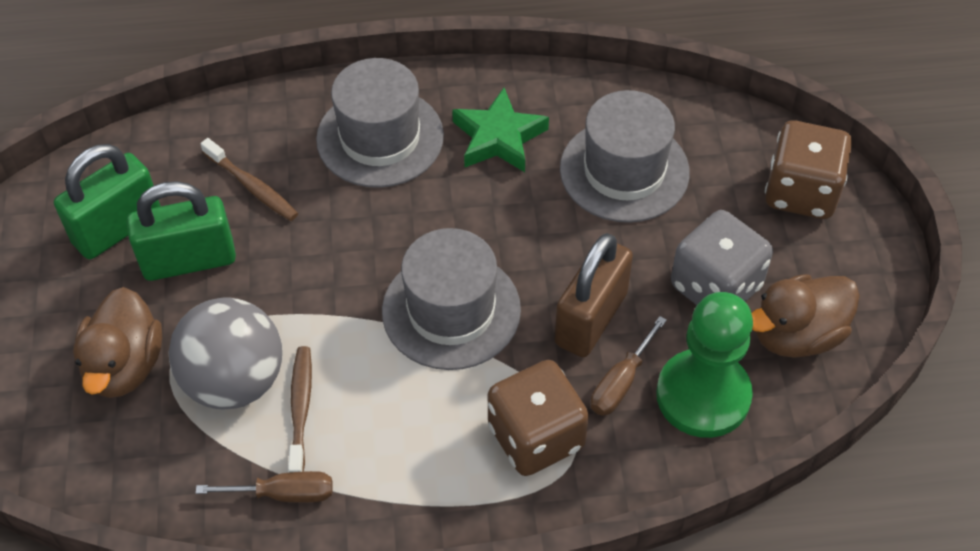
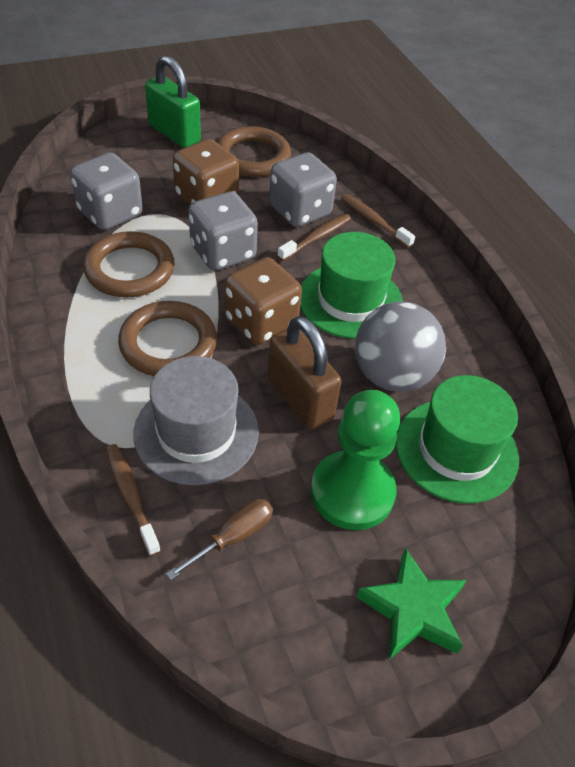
brown duck: 2 -> 0
brown ring: 0 -> 3
brown screwdriver: 2 -> 1
brown toothbrush: 2 -> 3
green hat: 0 -> 2
green padlock: 2 -> 1
grey dice: 1 -> 3
grey hat: 3 -> 1

